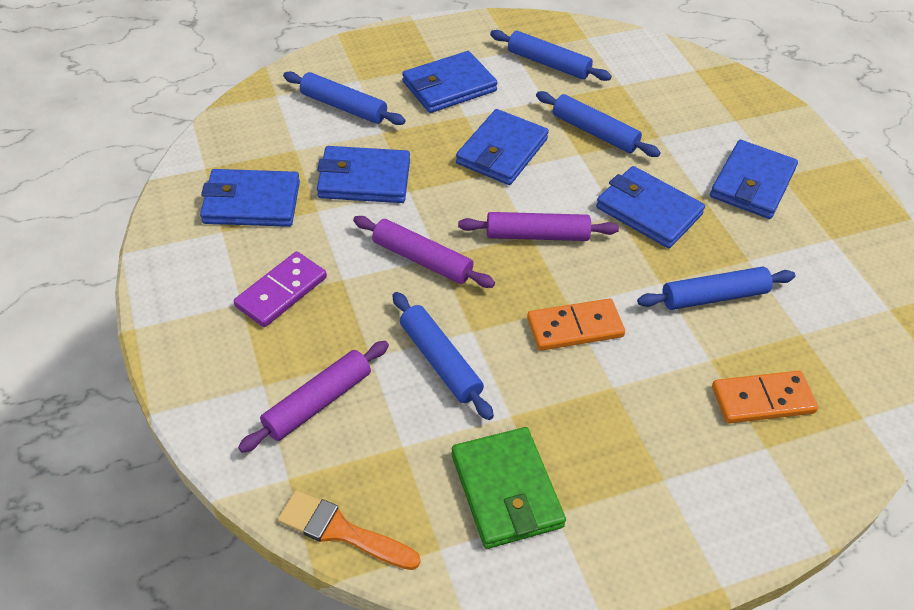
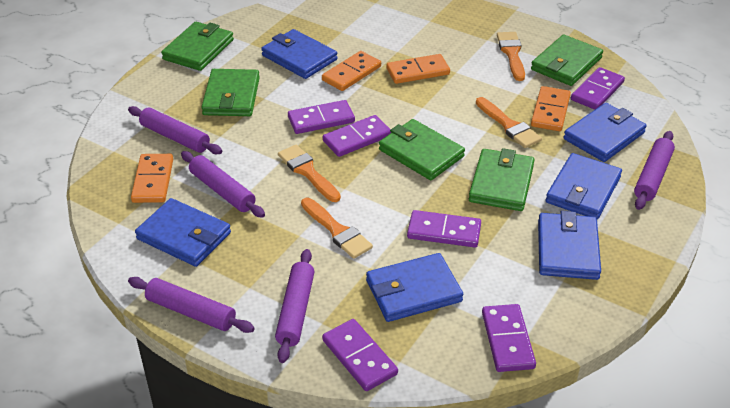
blue rolling pin: 5 -> 0
green wallet: 1 -> 5
orange brush: 1 -> 4
orange domino: 2 -> 4
purple domino: 1 -> 6
purple rolling pin: 3 -> 5

